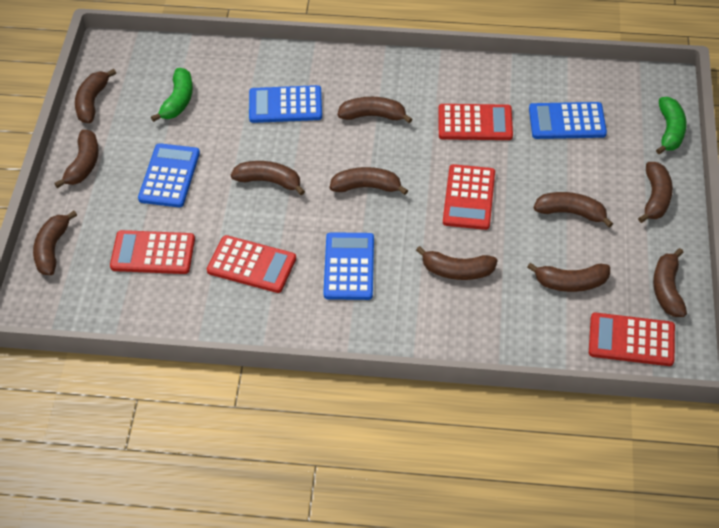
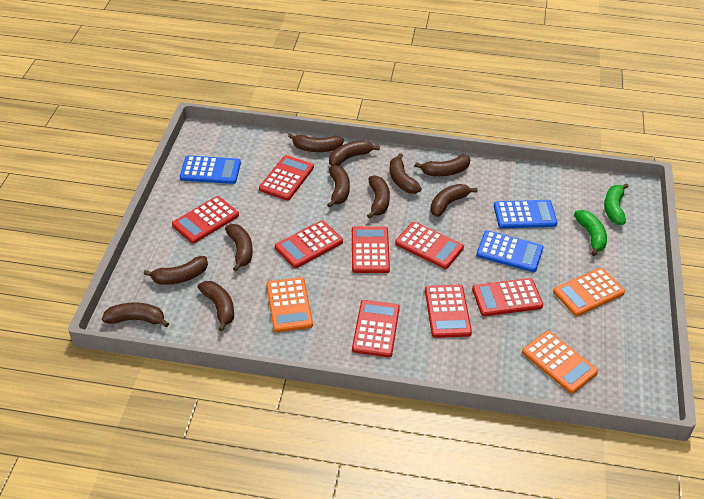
blue calculator: 4 -> 3
orange calculator: 0 -> 3
red calculator: 5 -> 8

